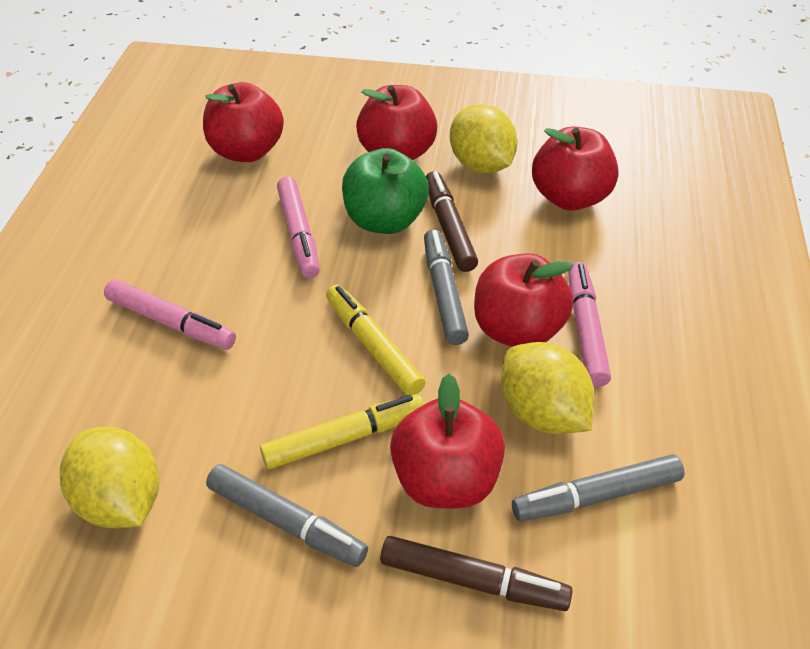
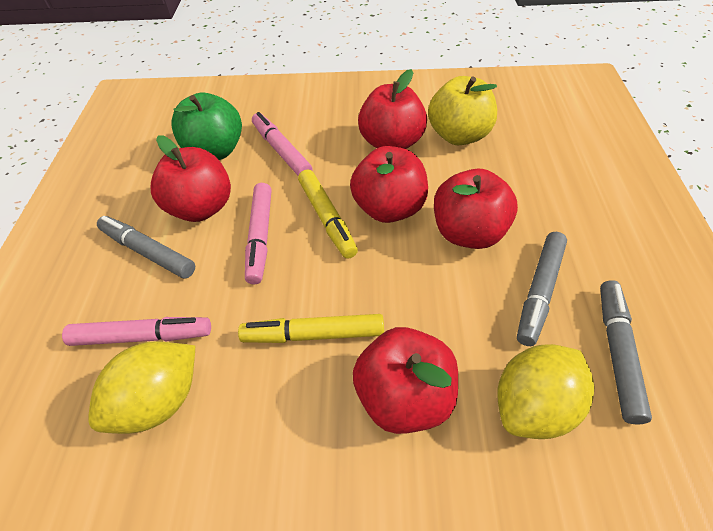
brown marker: 2 -> 0
yellow apple: 0 -> 1
yellow lemon: 3 -> 2

